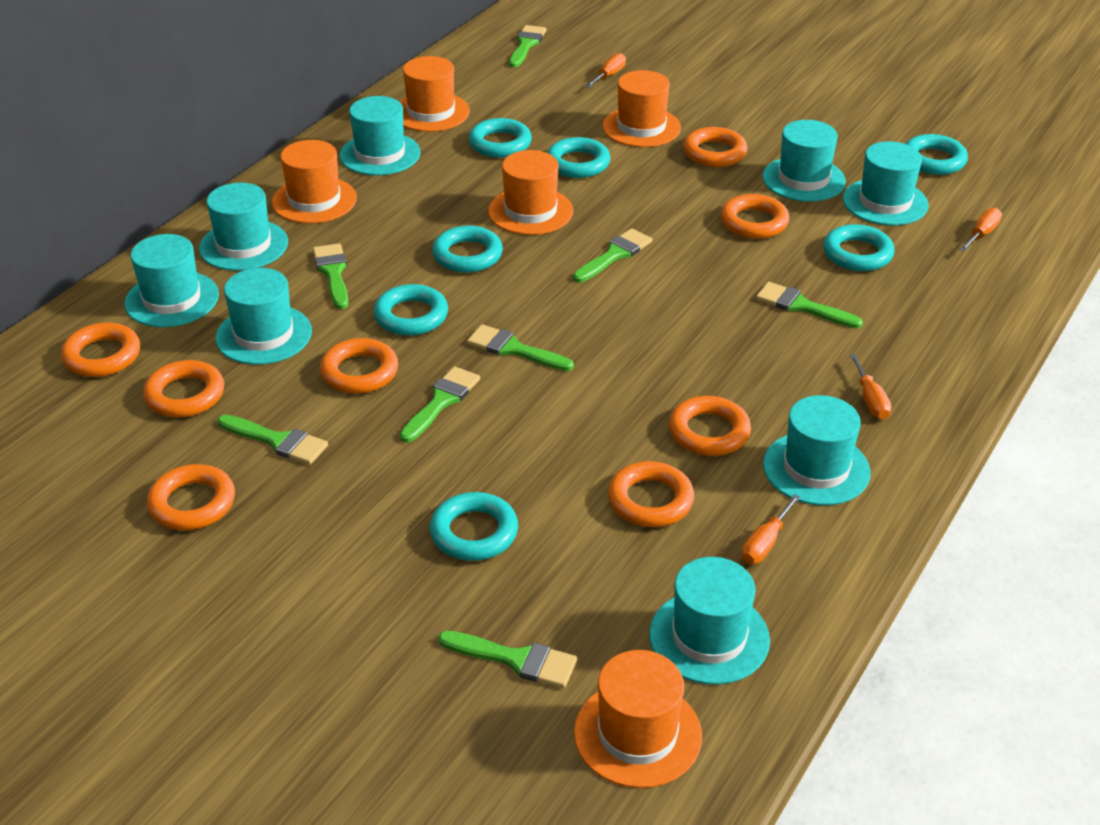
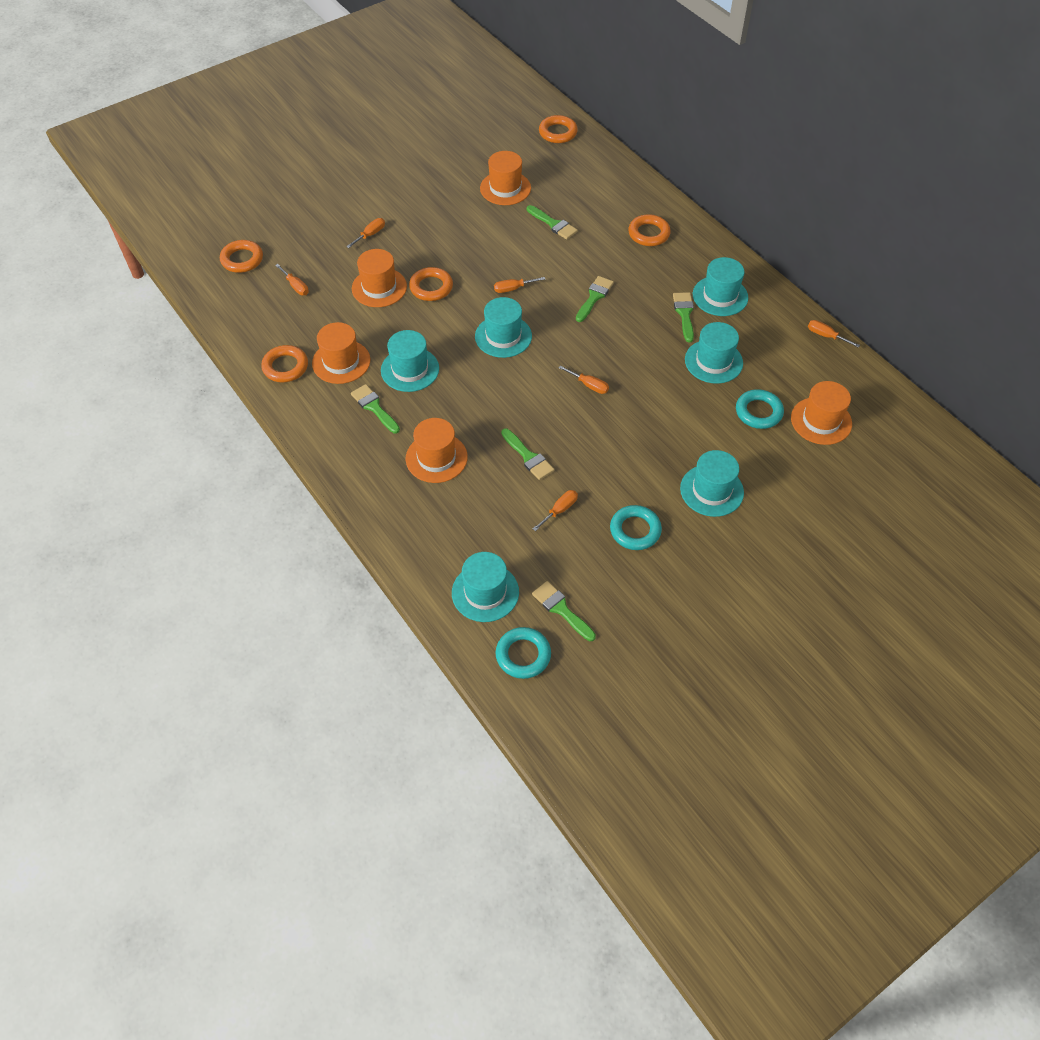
green brush: 8 -> 6
orange ring: 8 -> 5
orange screwdriver: 4 -> 6
turquoise hat: 8 -> 6
turquoise ring: 7 -> 3

